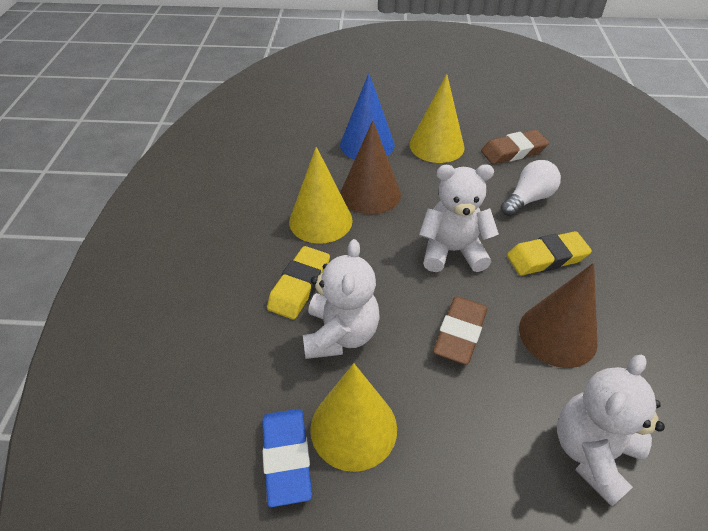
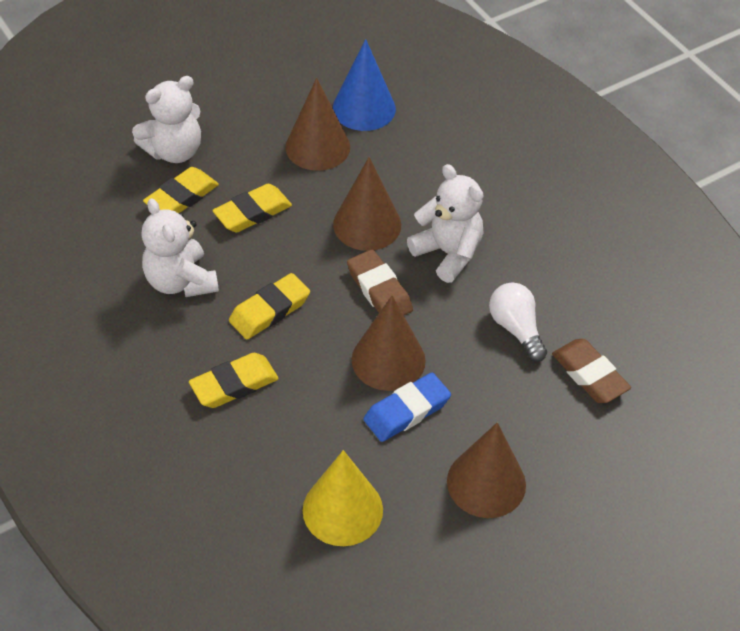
brown cone: 2 -> 4
yellow cone: 3 -> 1
yellow eraser: 2 -> 4

